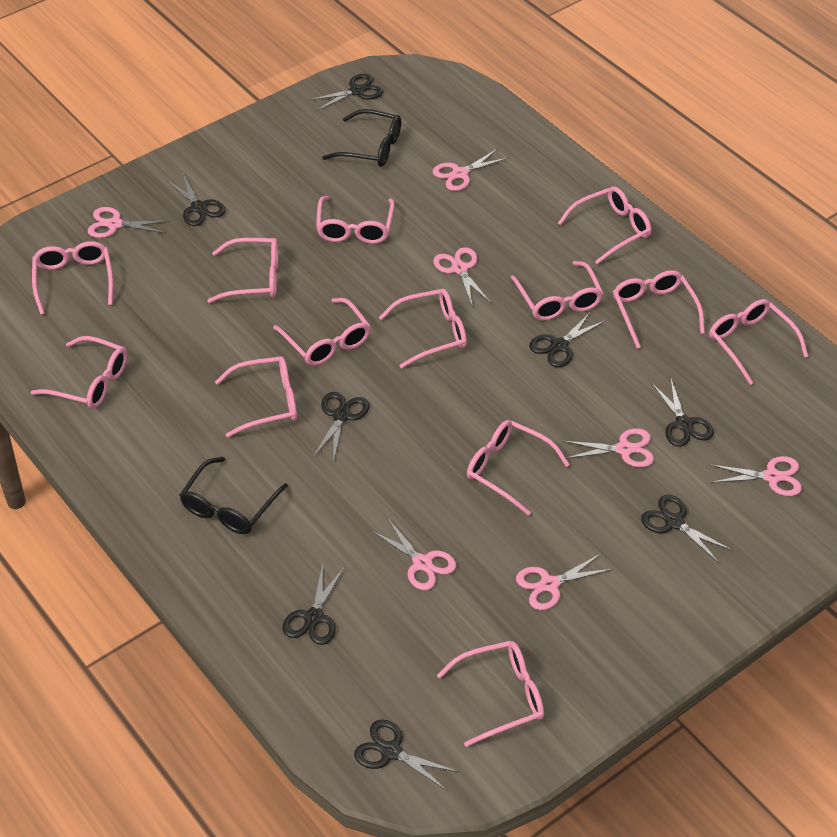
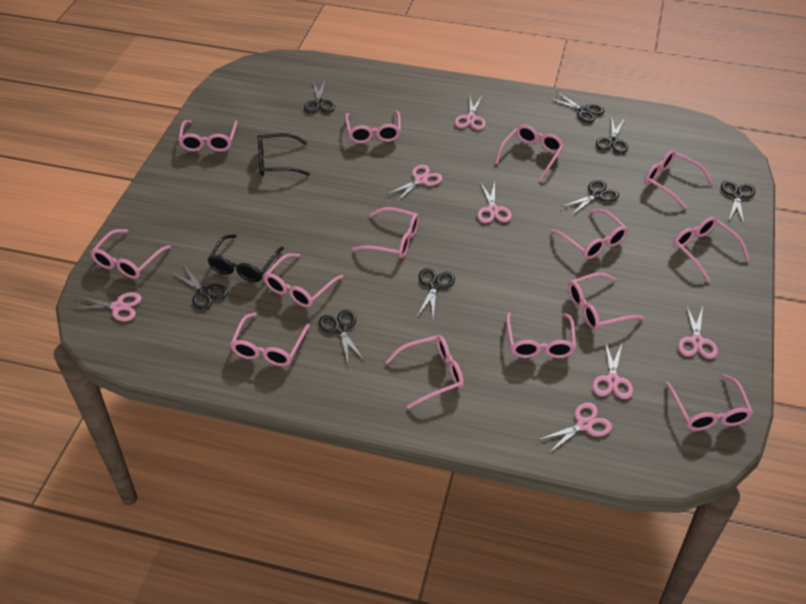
pink glasses: 13 -> 14

